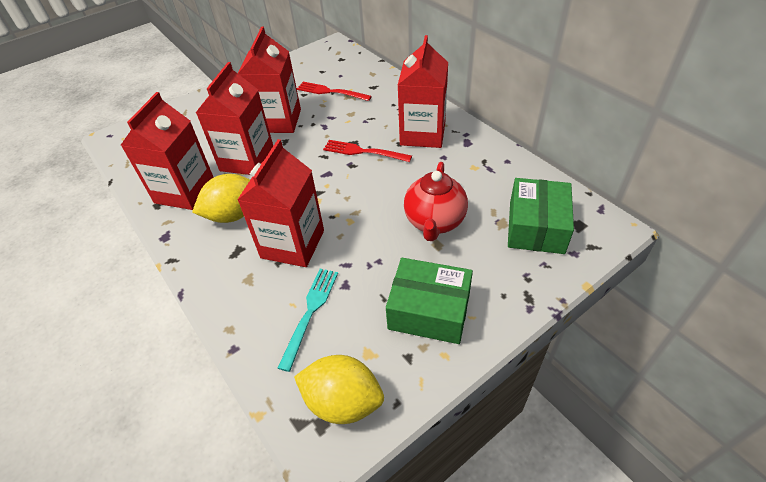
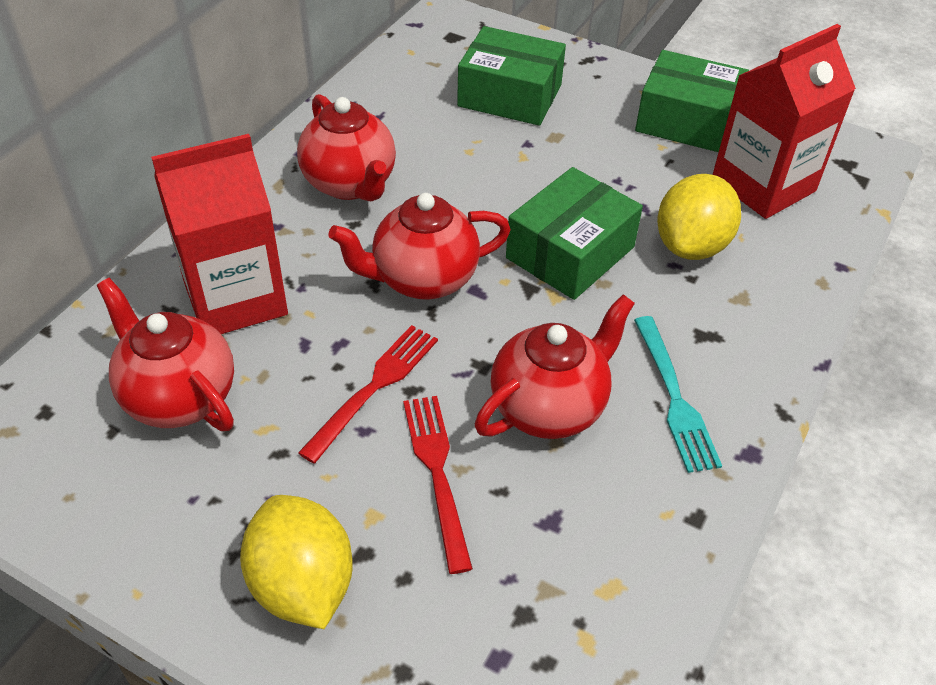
green box: 2 -> 3
red carton: 5 -> 2
red teapot: 1 -> 4

